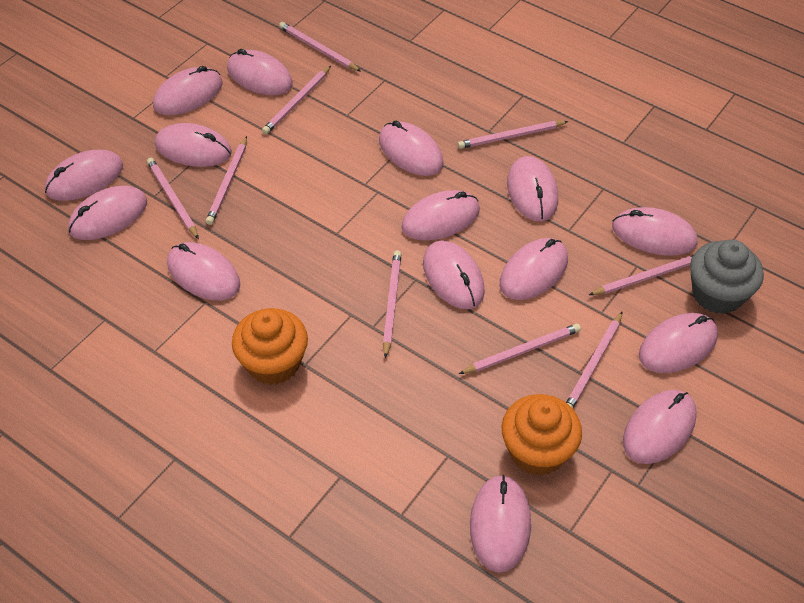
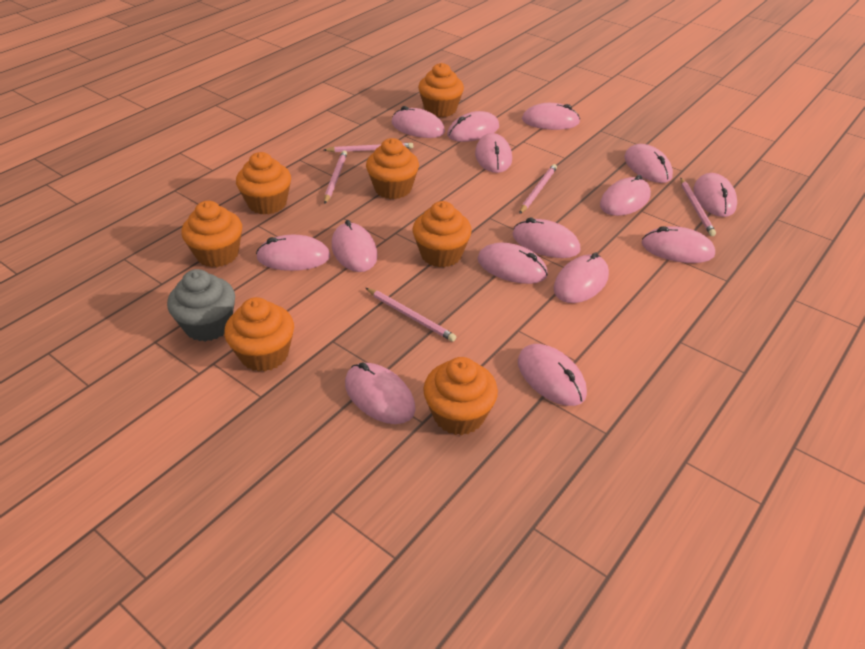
orange cupcake: 2 -> 7
pink pencil: 9 -> 5

